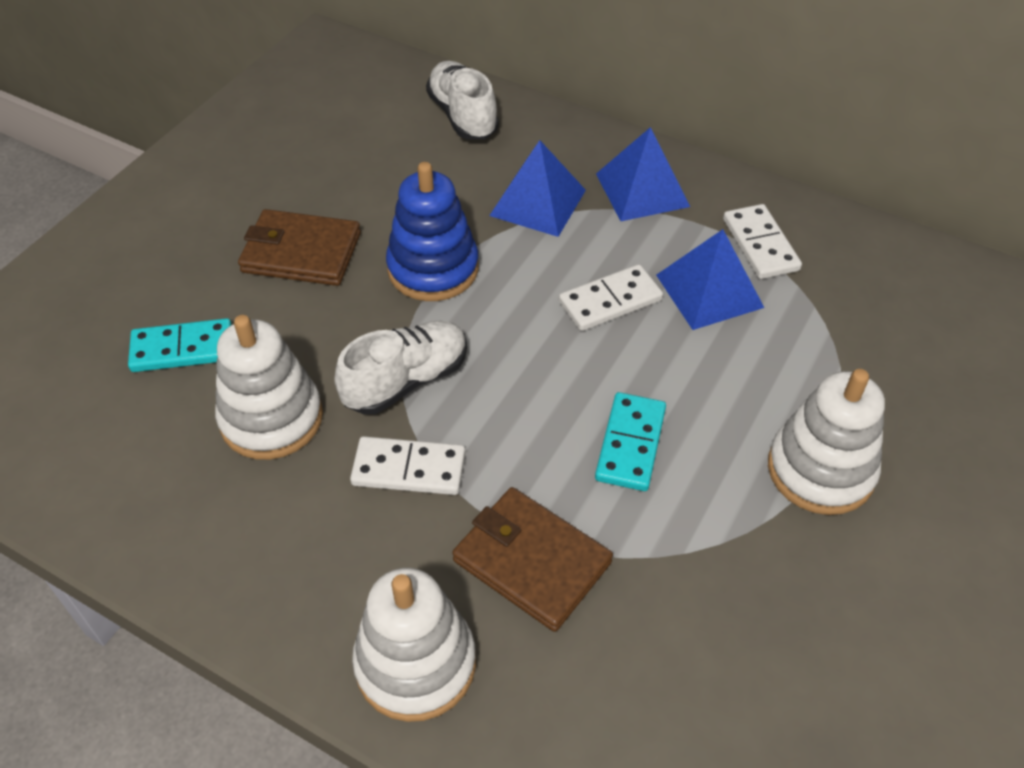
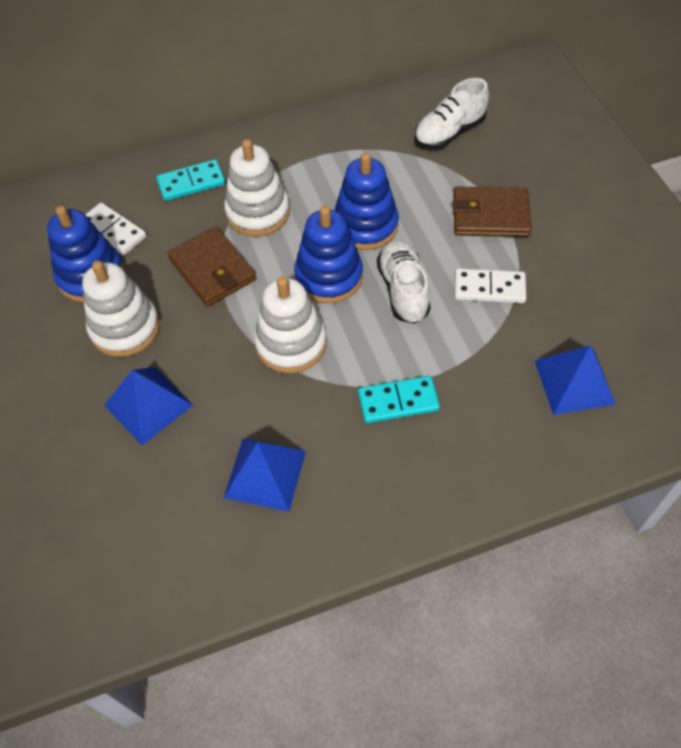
blue stacking toy: 1 -> 3
white domino: 3 -> 2

